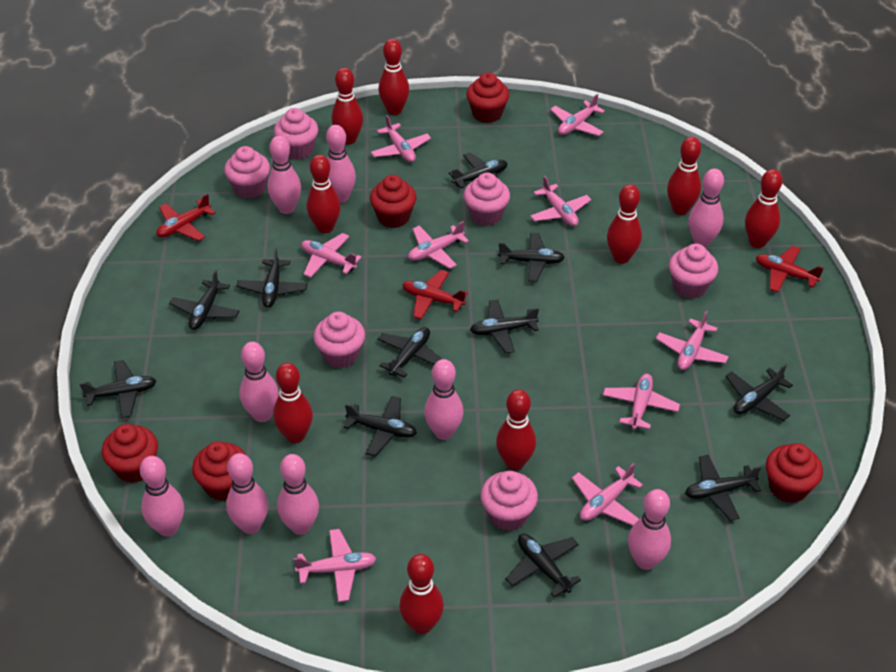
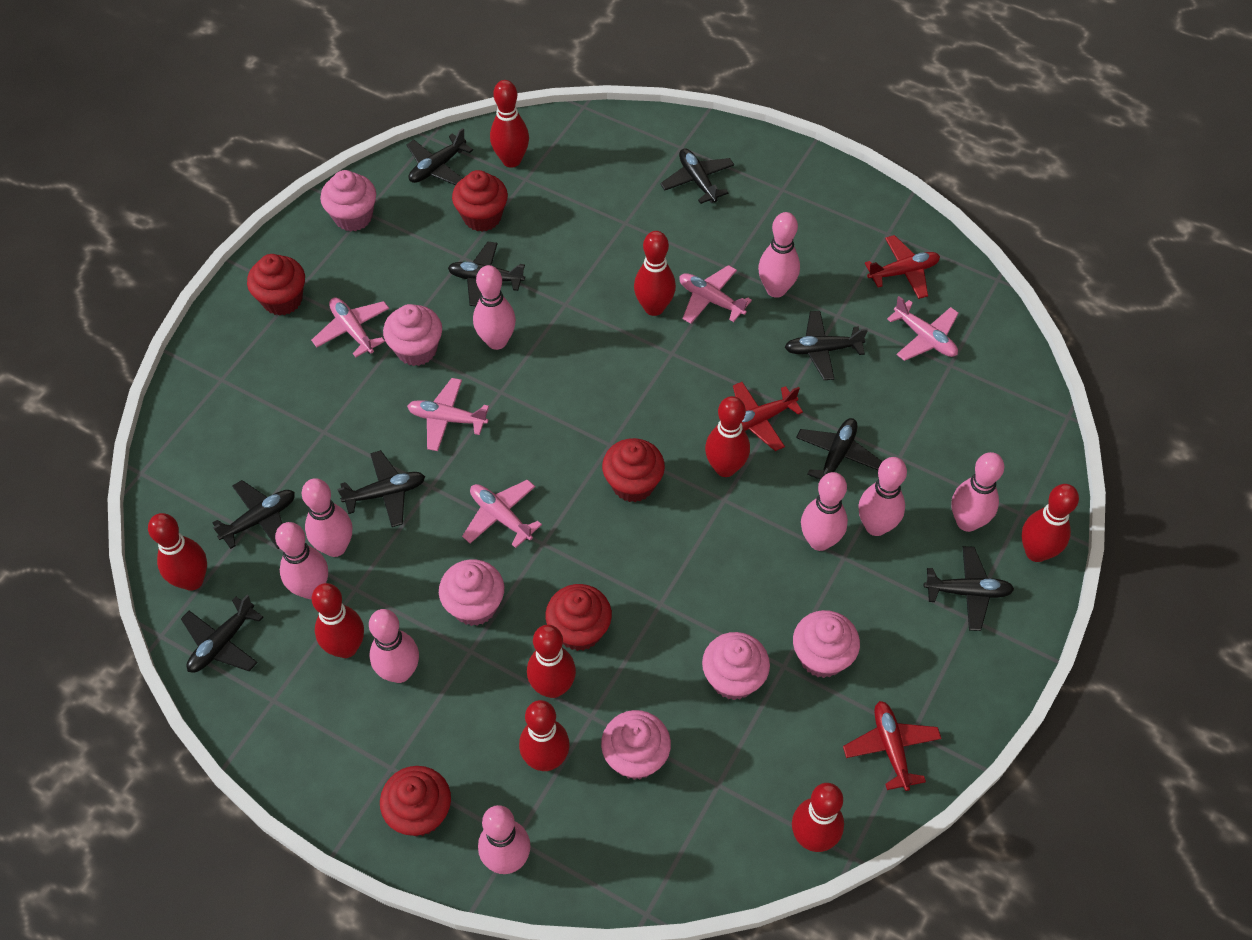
black plane: 11 -> 9
pink plane: 9 -> 5

